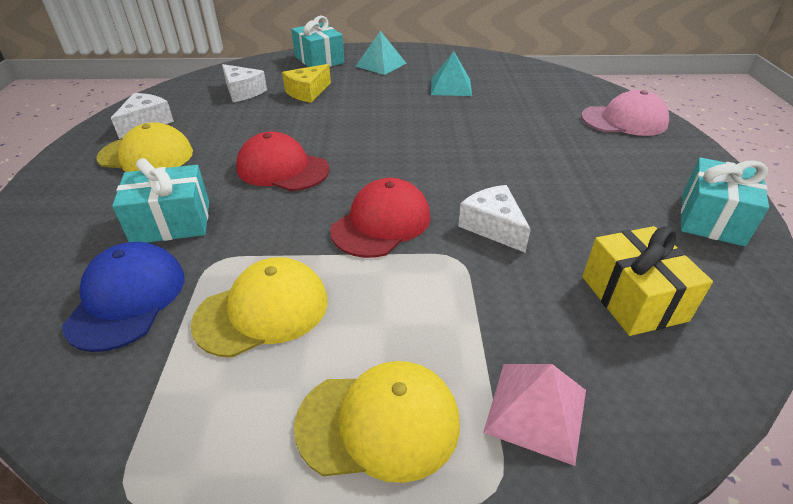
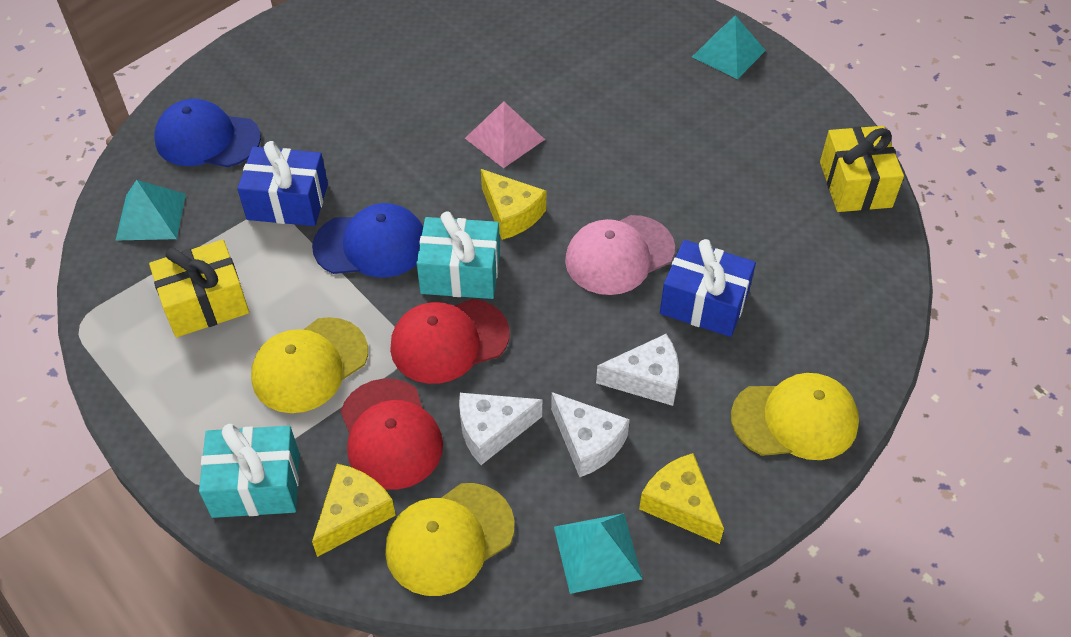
blue cap: 1 -> 2
blue gift: 0 -> 2
turquoise gift: 3 -> 2
turquoise pyramid: 2 -> 3
yellow cheese: 1 -> 3
yellow gift: 1 -> 2

